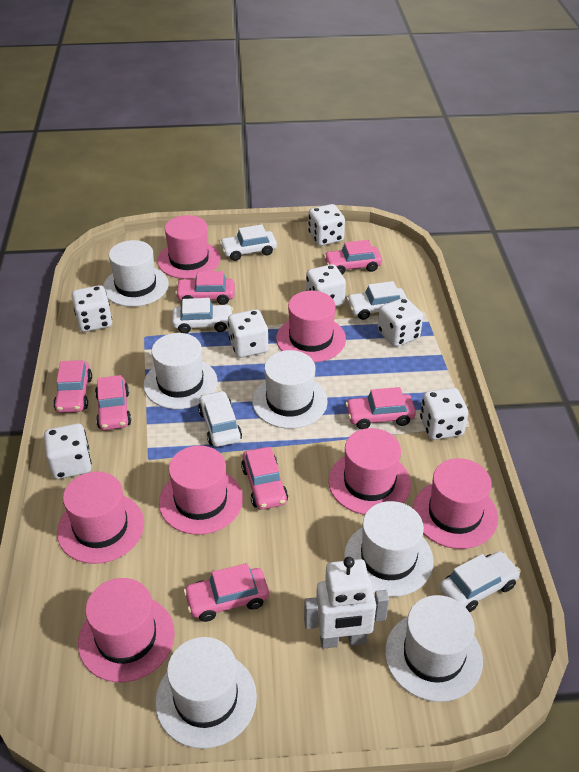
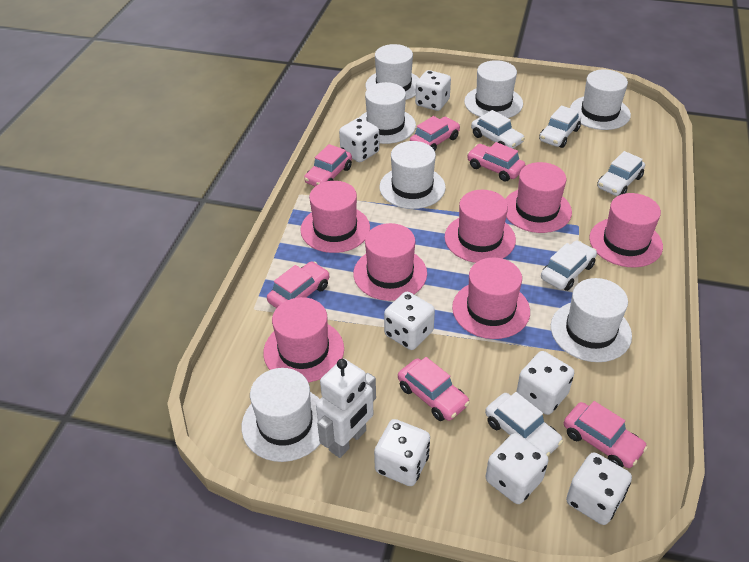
pink car: 7 -> 6
white hat: 6 -> 7

